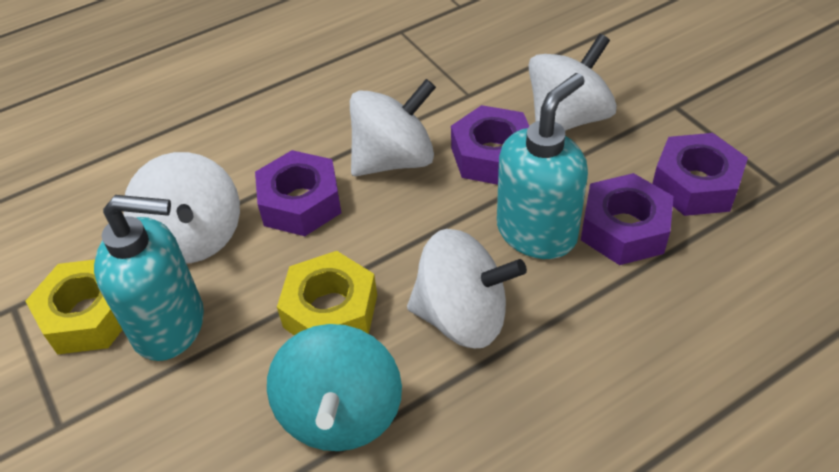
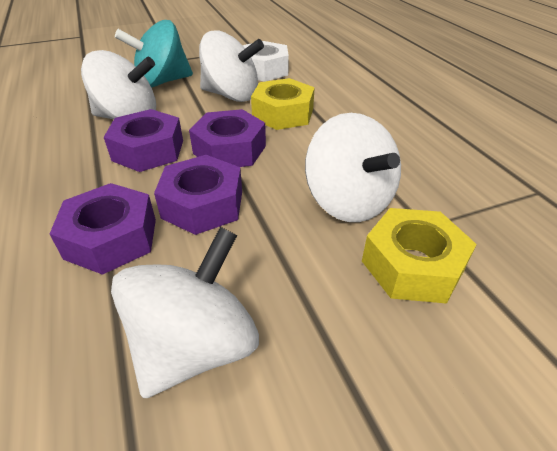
turquoise soap dispenser: 2 -> 0
white nut: 0 -> 1

